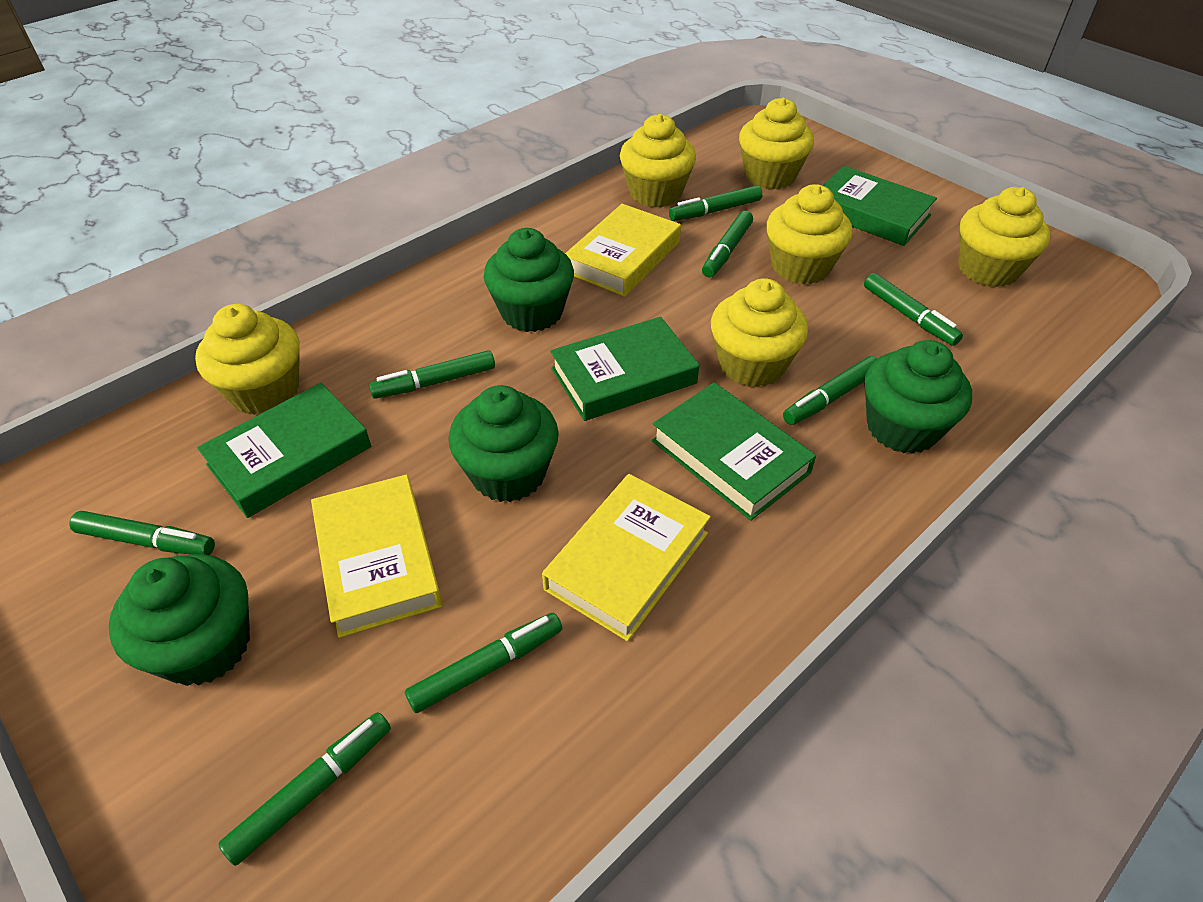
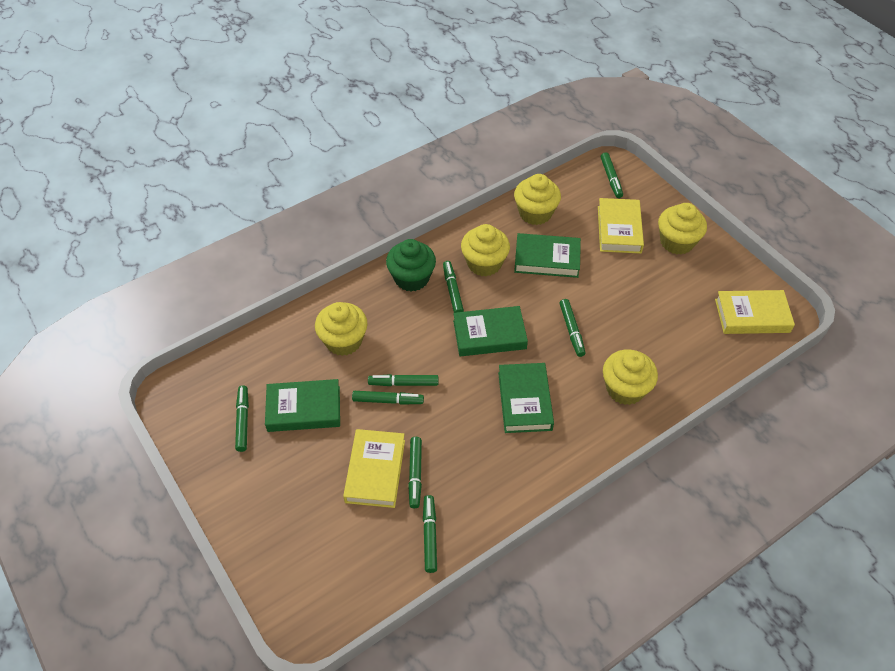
green cupcake: 4 -> 1
yellow cupcake: 6 -> 5

